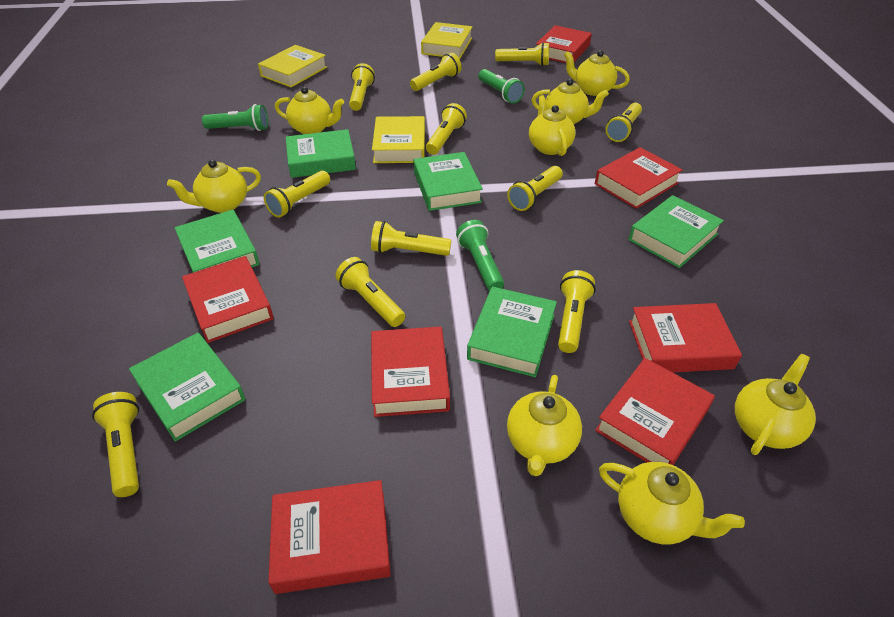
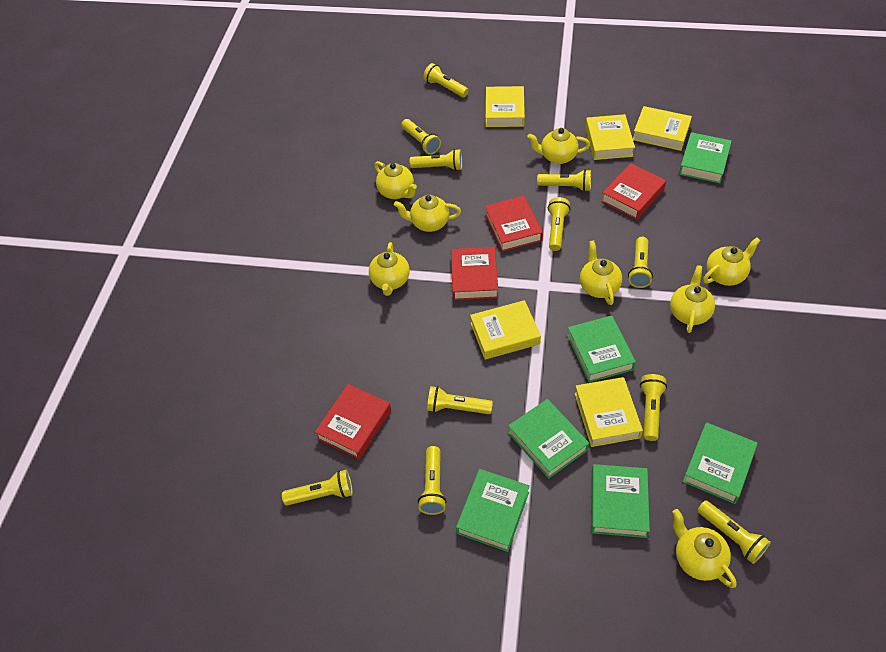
green flashlight: 3 -> 0
red book: 7 -> 4
yellow book: 3 -> 5

